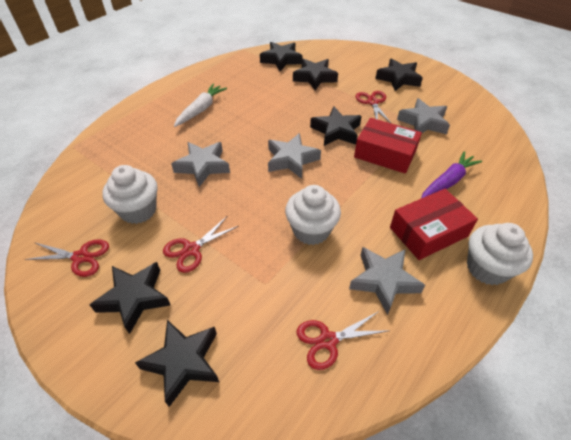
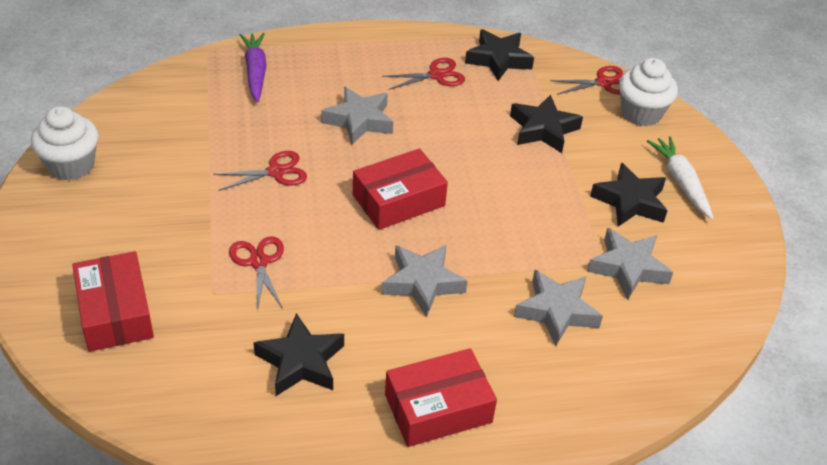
black star: 6 -> 4
red box: 2 -> 3
white cupcake: 3 -> 2

